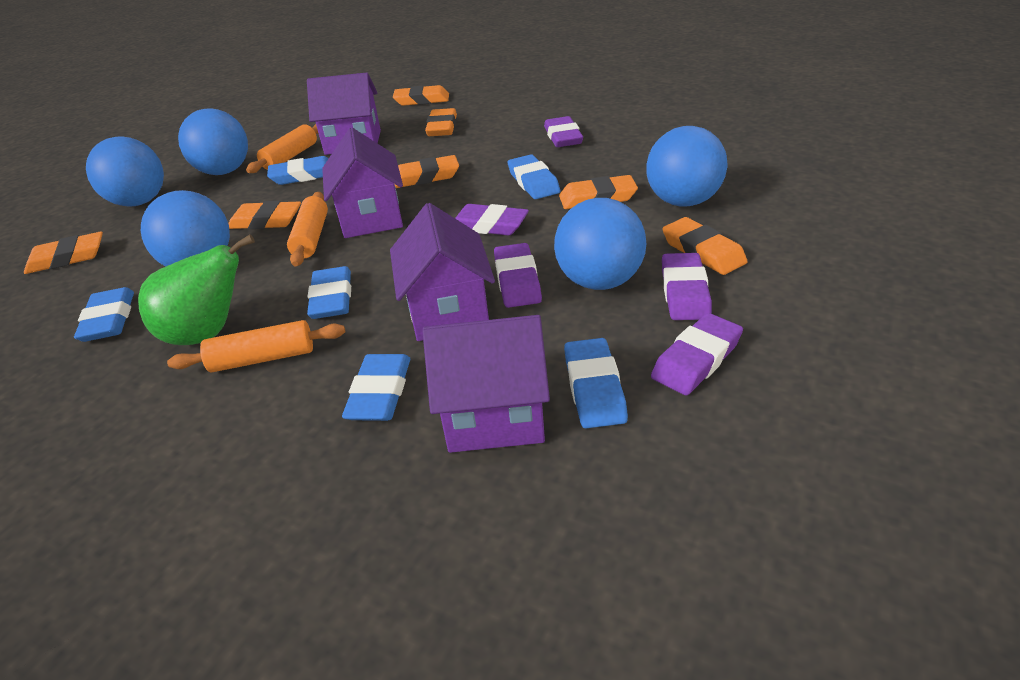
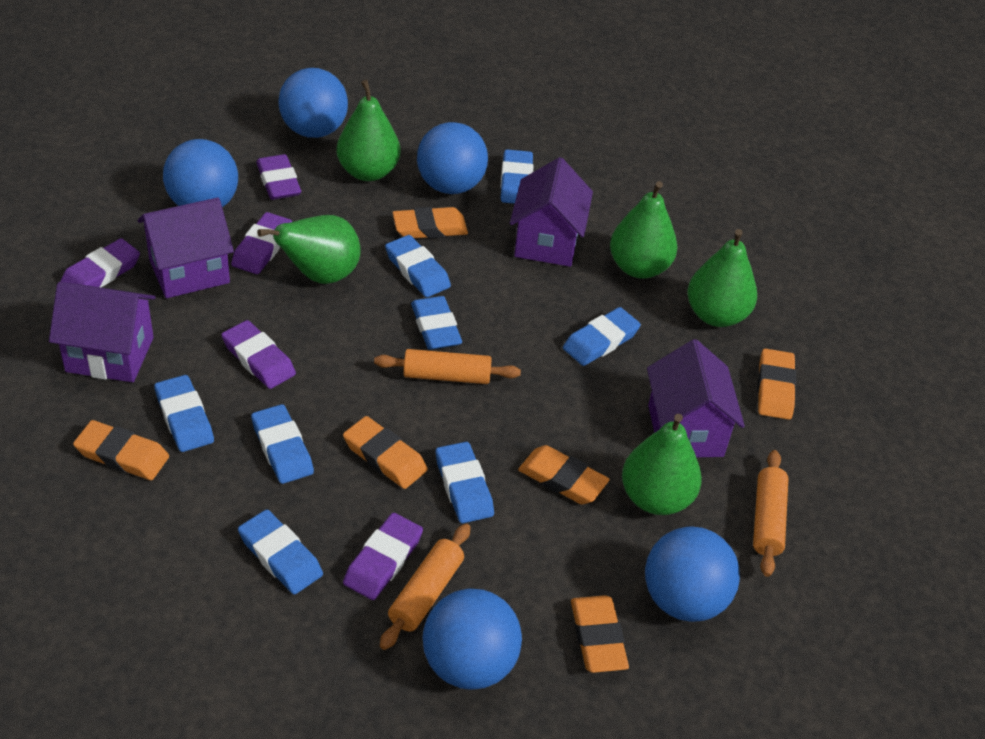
blue eraser: 6 -> 8
green pear: 1 -> 5
orange eraser: 7 -> 6

